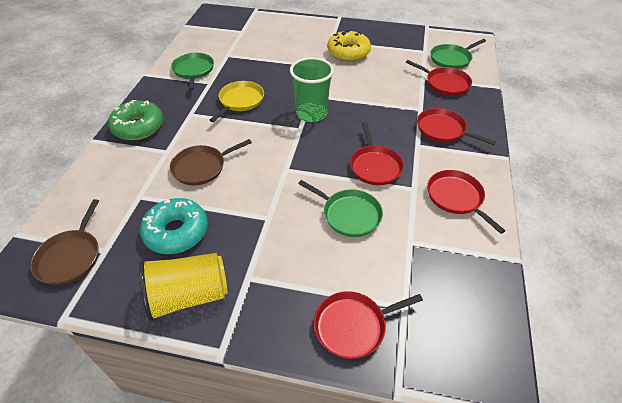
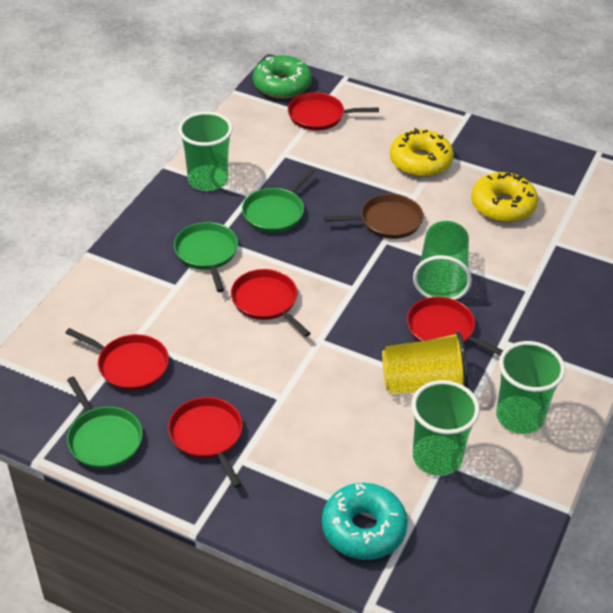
brown pan: 2 -> 1
green cup: 1 -> 4
yellow donut: 1 -> 2
yellow pan: 1 -> 0

